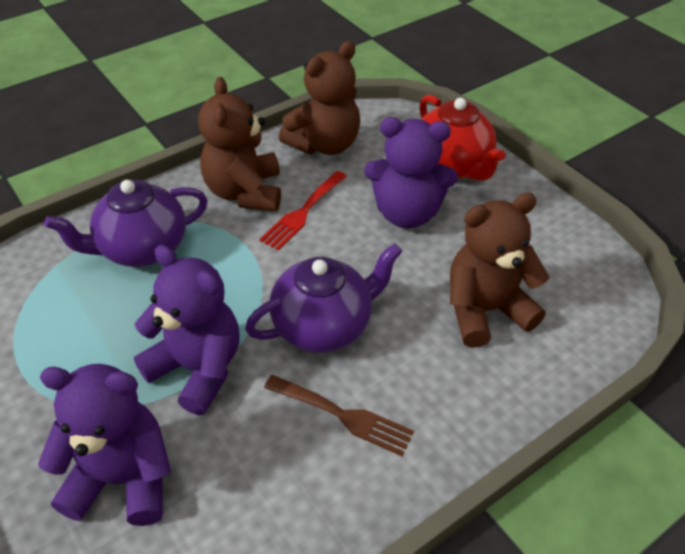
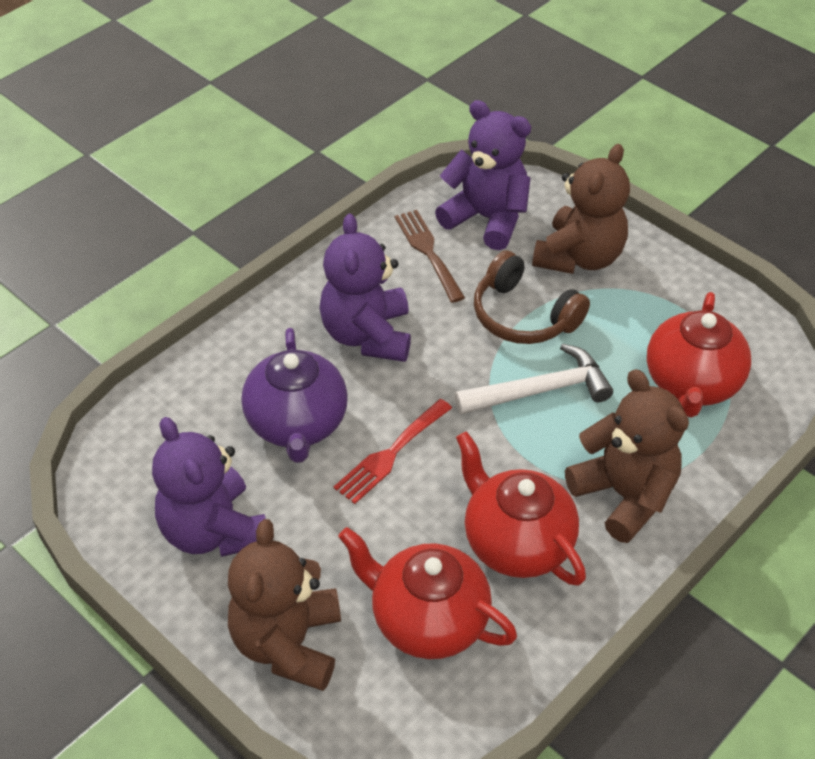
brown headphones: 0 -> 1
purple teapot: 2 -> 1
red teapot: 1 -> 3
white hammer: 0 -> 1

